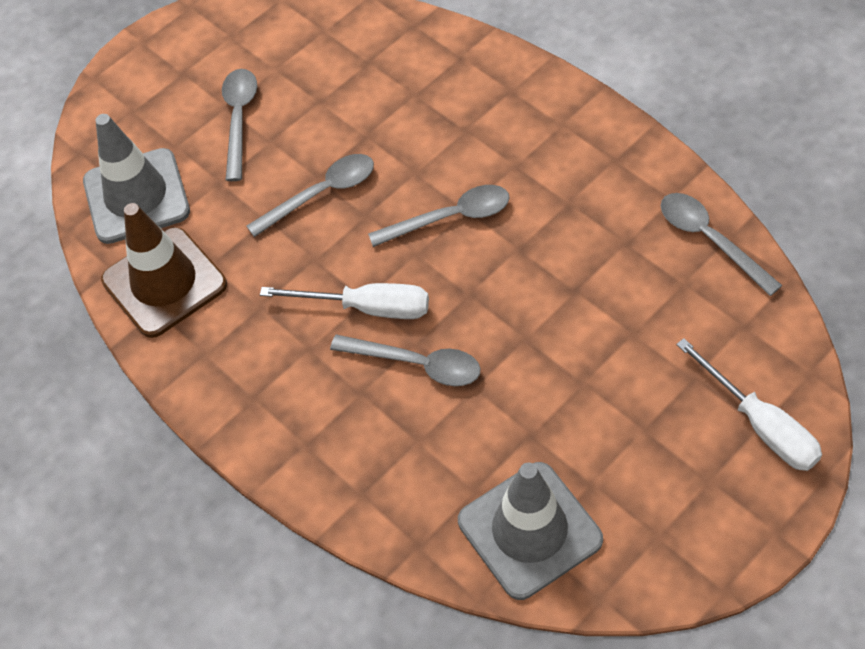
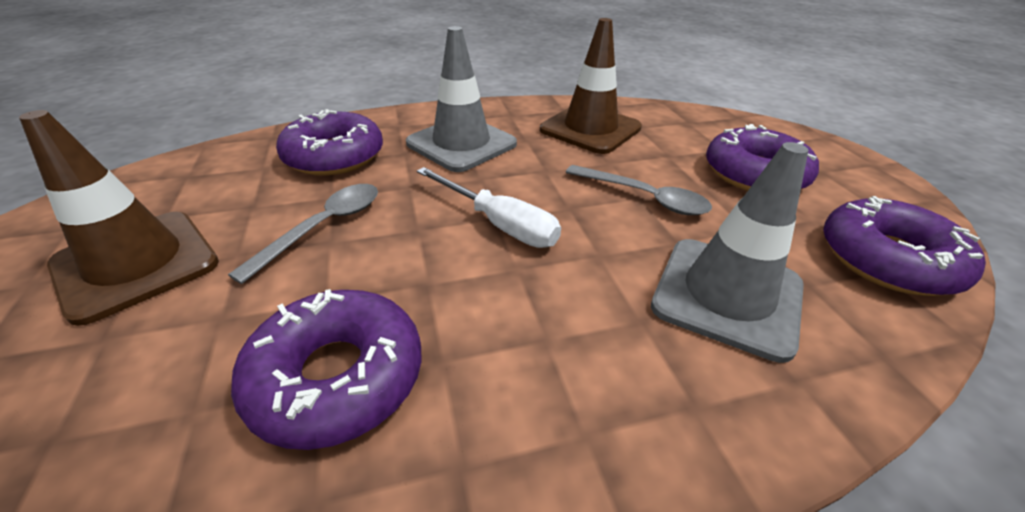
brown traffic cone: 1 -> 2
grey spoon: 5 -> 2
purple donut: 0 -> 4
white screwdriver: 2 -> 1

